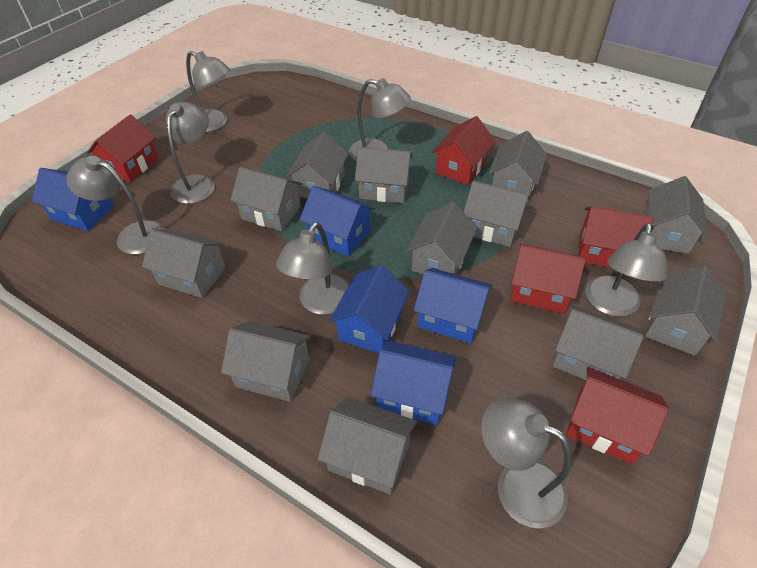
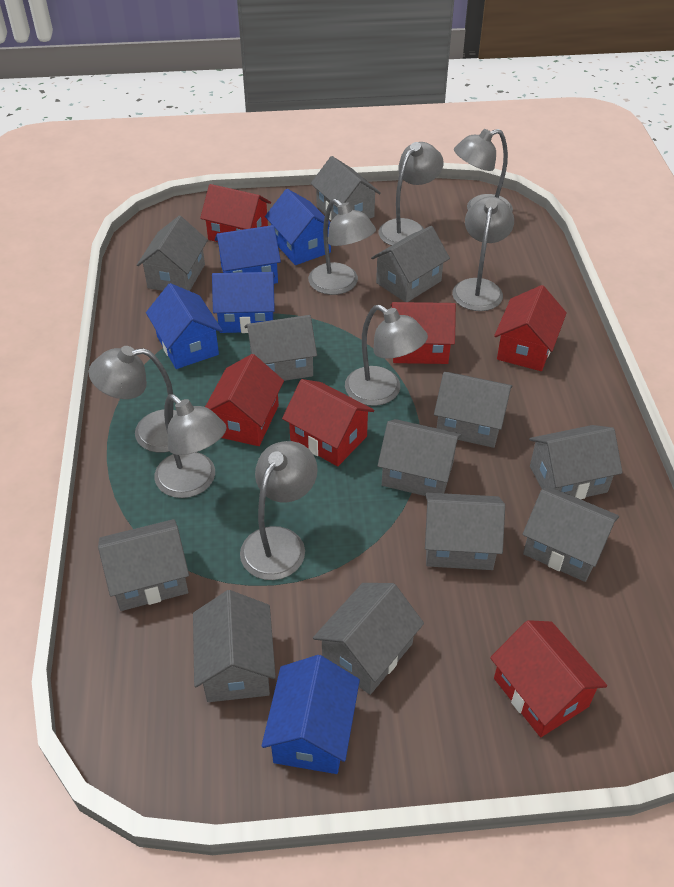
grey lamp: 7 -> 8
red house: 5 -> 6

